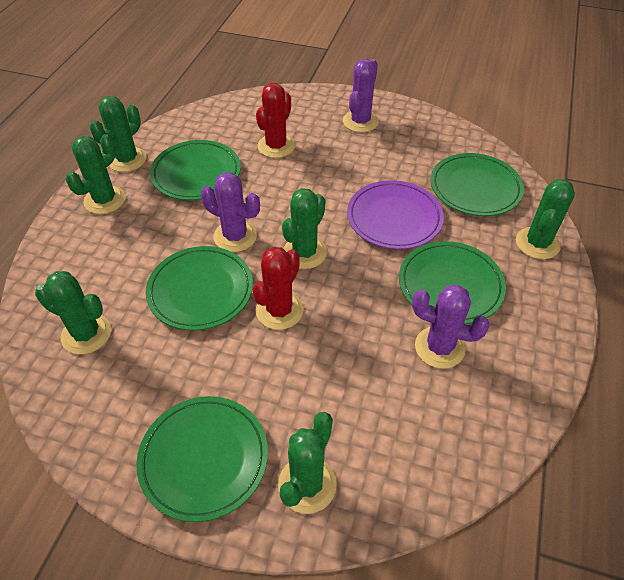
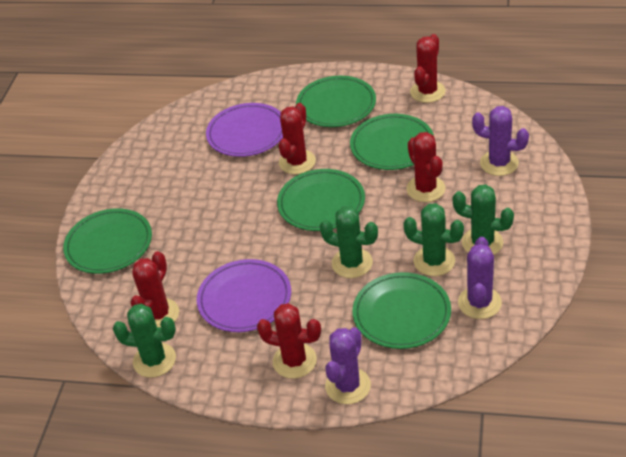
green cactus: 6 -> 4
purple plate: 1 -> 2
red cactus: 2 -> 5

